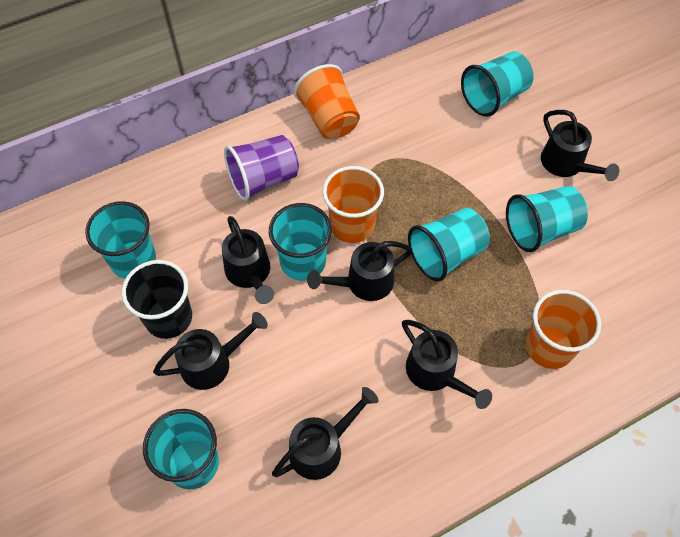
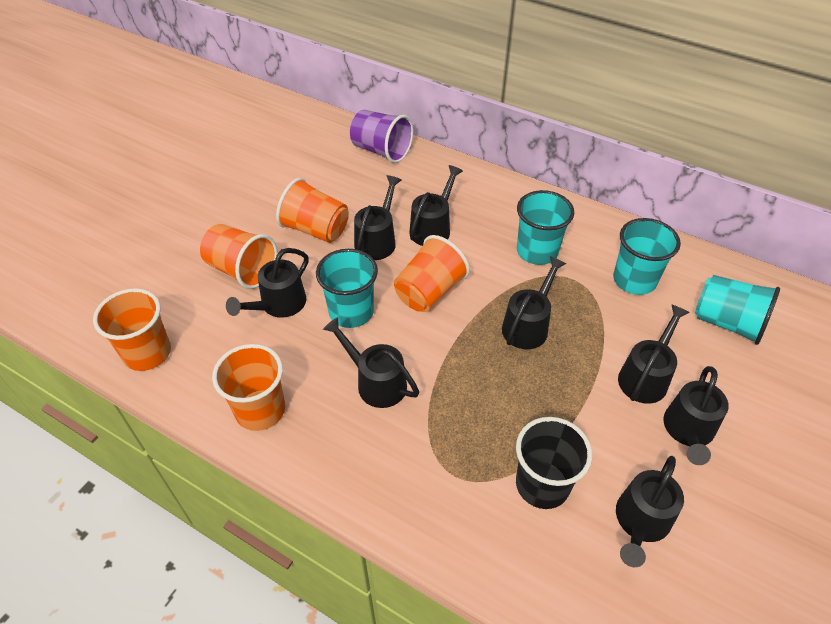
black watering can: 6 -> 8
orange cup: 3 -> 5
turquoise cup: 6 -> 4

